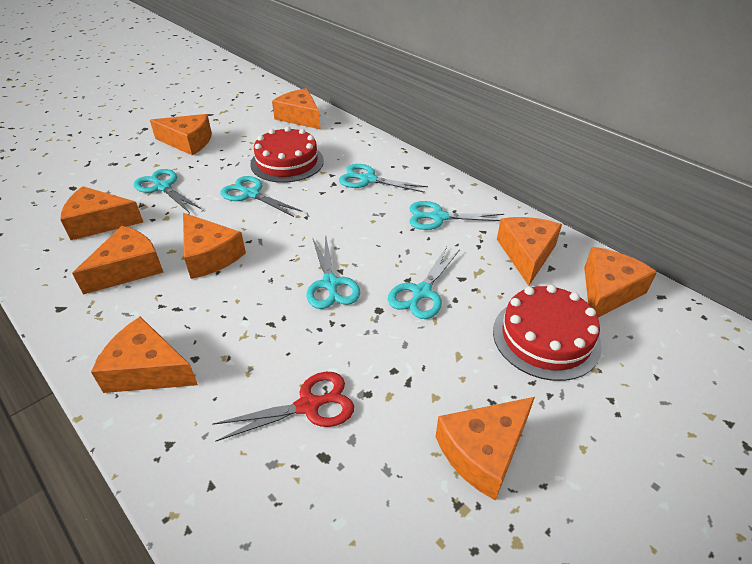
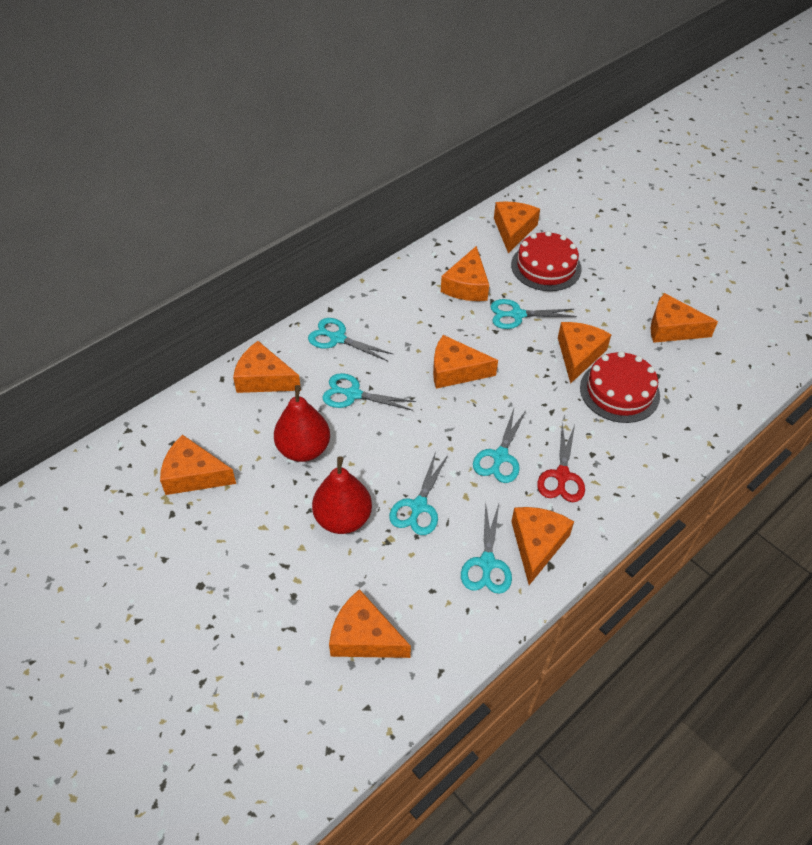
red pear: 0 -> 2

